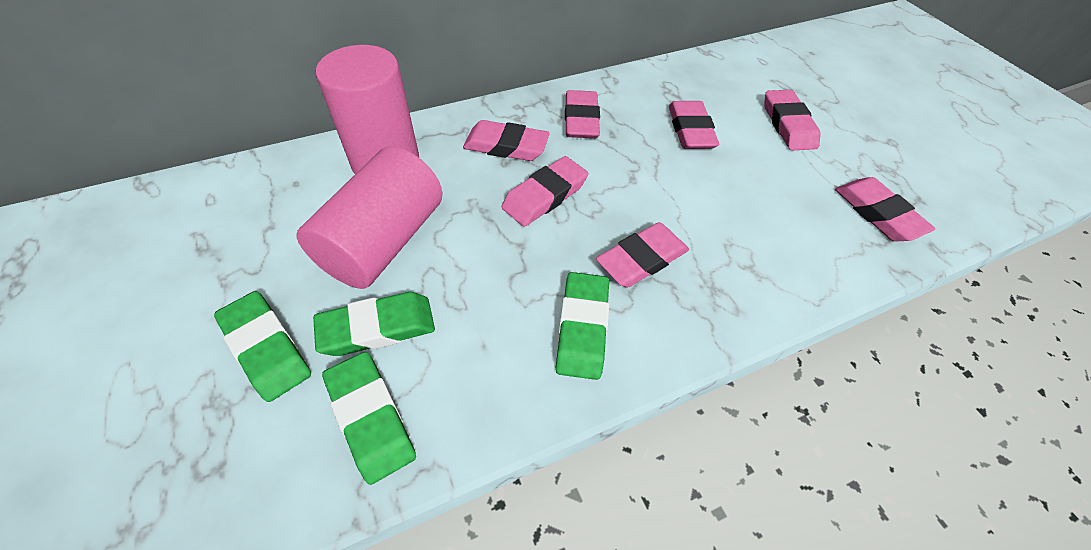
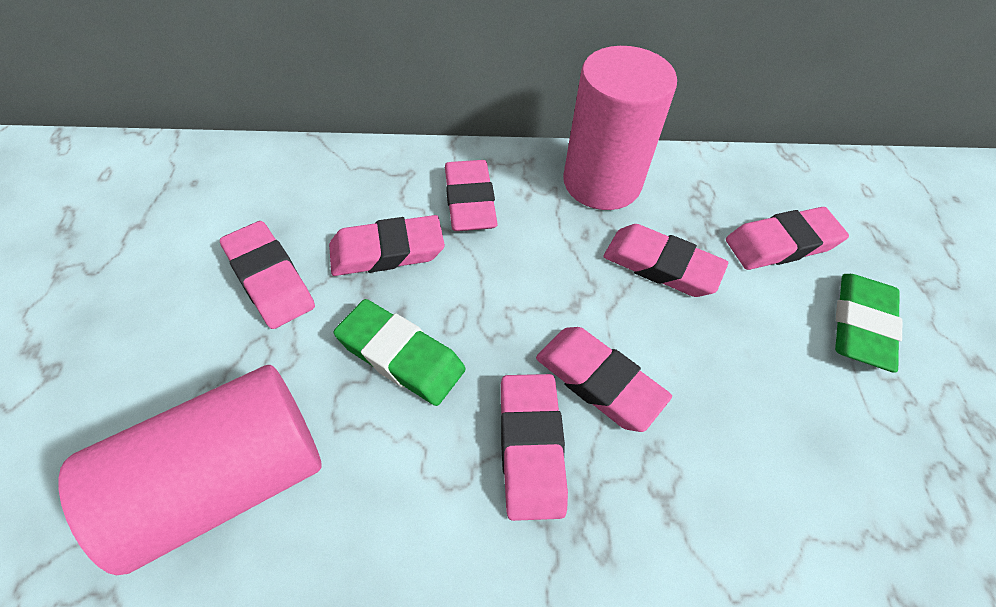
green eraser: 4 -> 2

